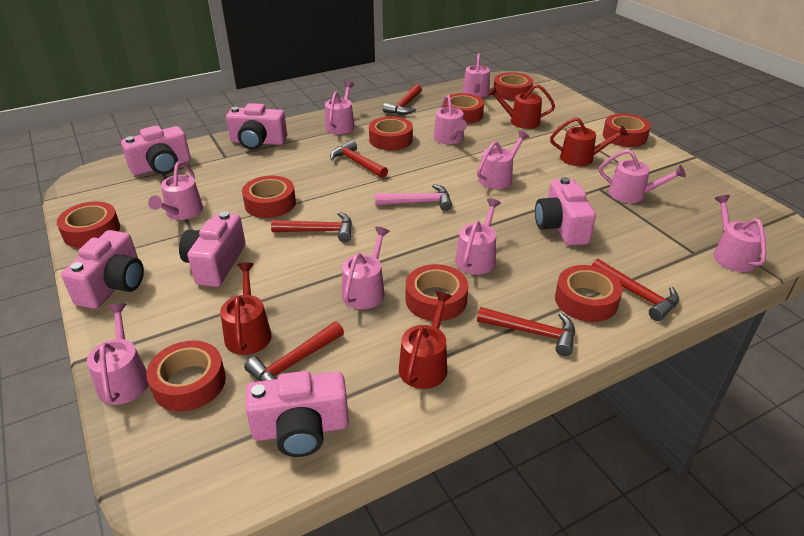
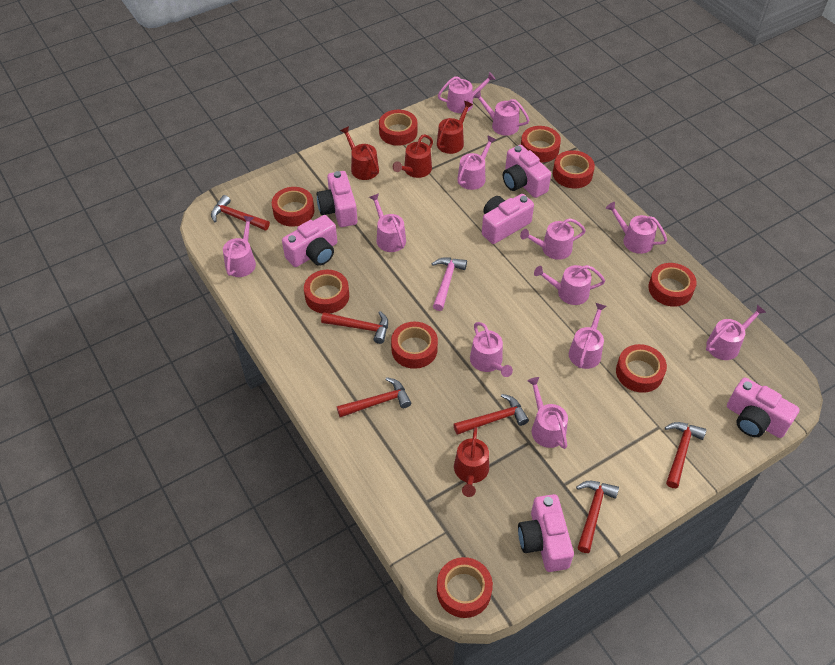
pink watering can: 10 -> 12

